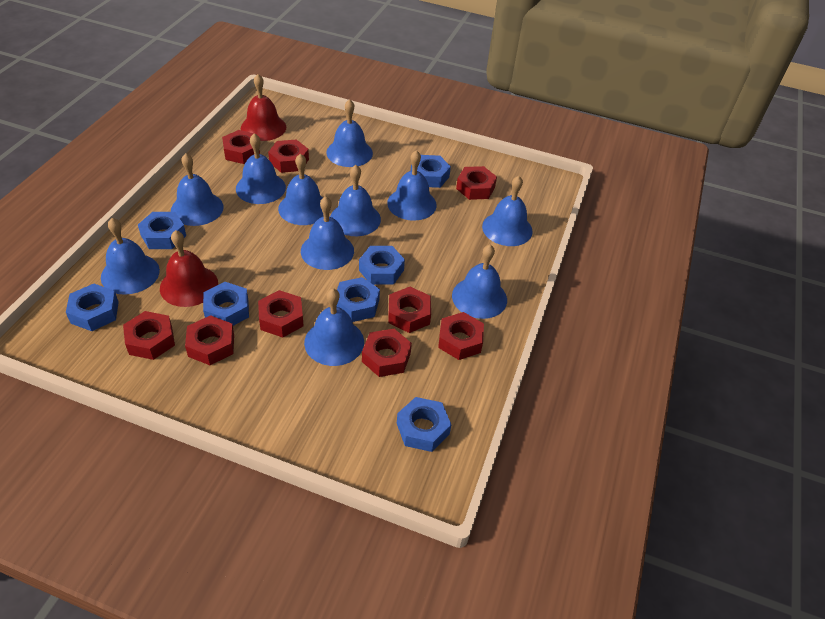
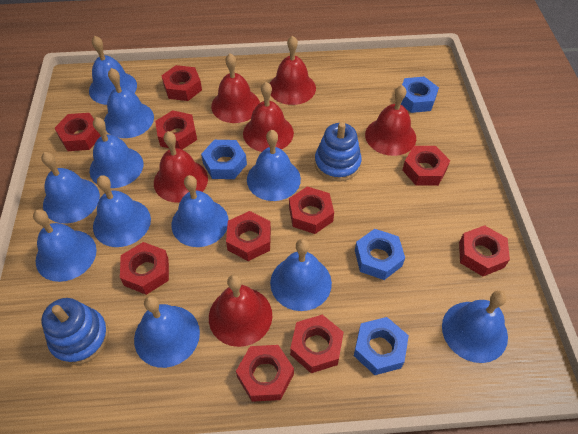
blue nut: 7 -> 4
blue stacking toy: 0 -> 2
red bell: 2 -> 6
red nut: 9 -> 10

